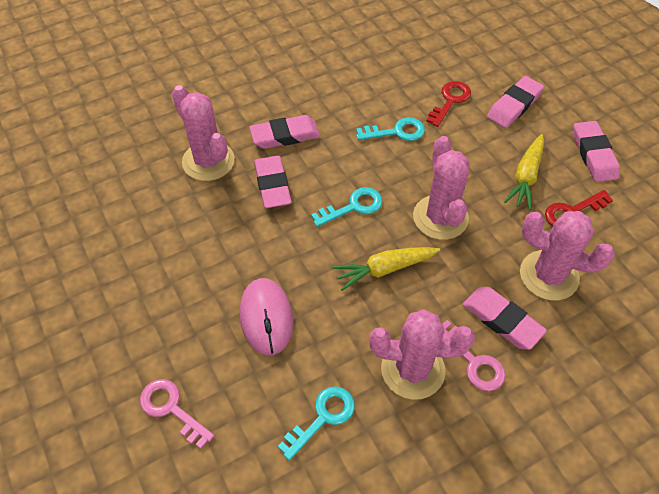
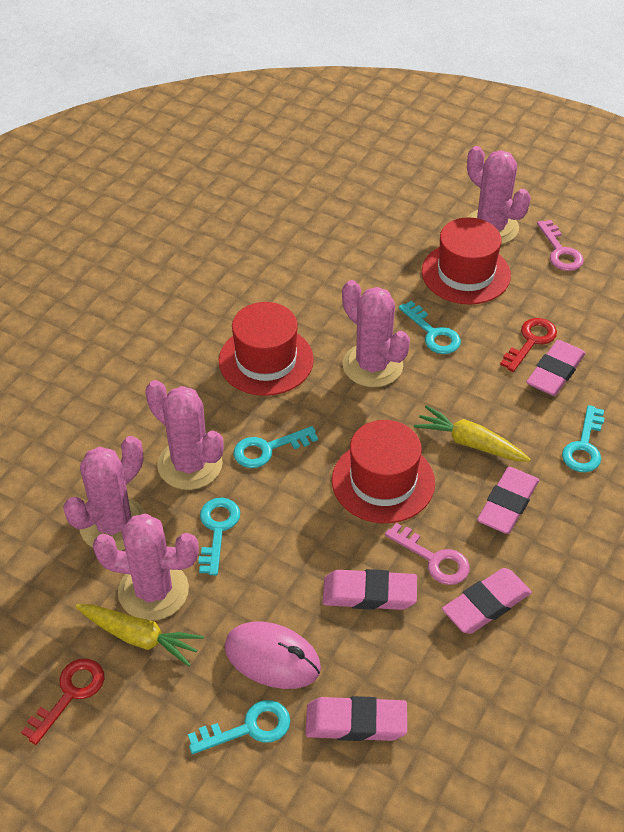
pink cactus: 4 -> 5
red hat: 0 -> 3
turquoise key: 3 -> 5

